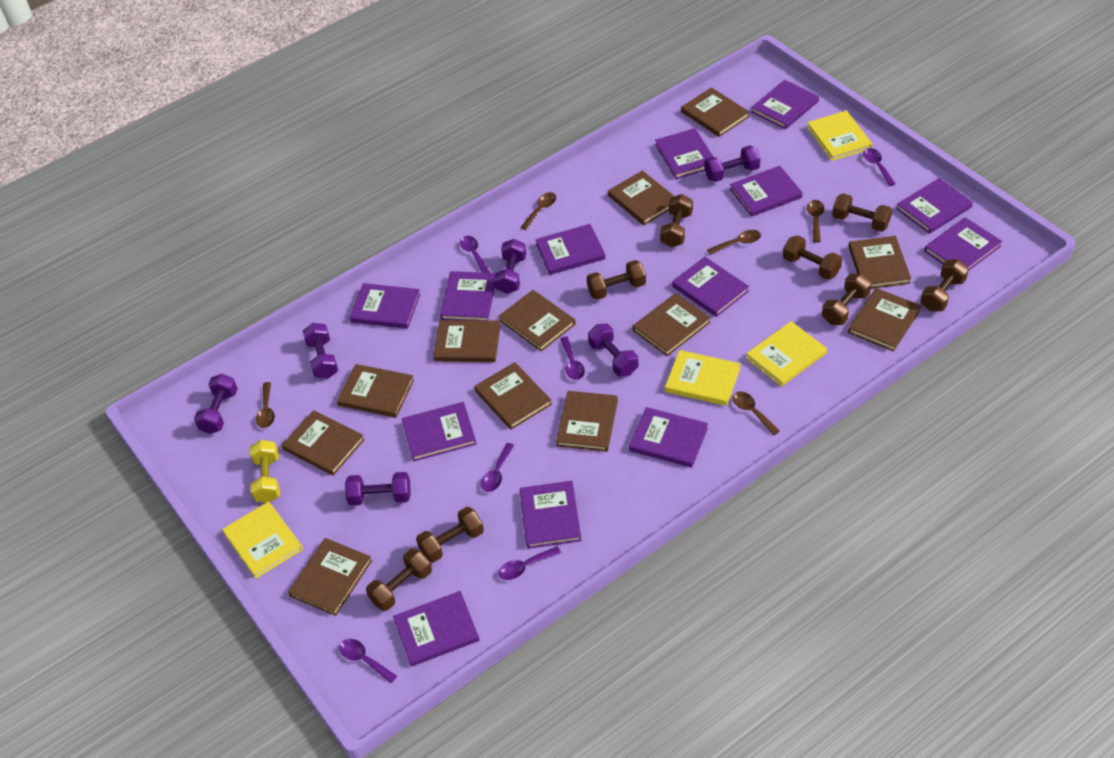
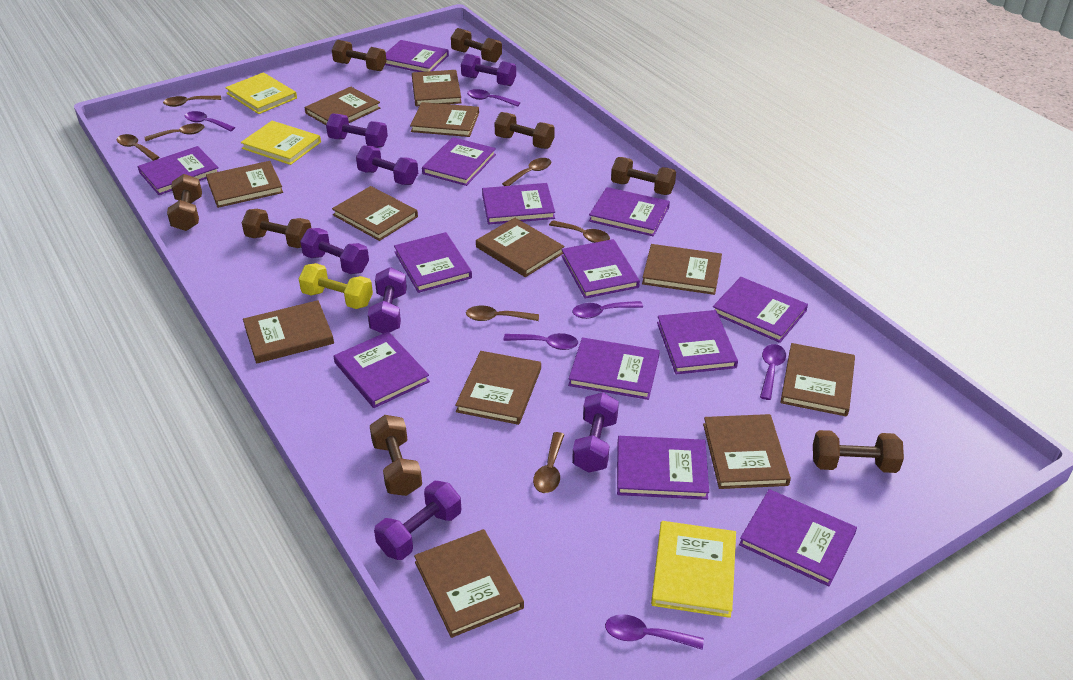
brown spoon: 5 -> 7
purple dumbbell: 6 -> 7
yellow book: 4 -> 3

